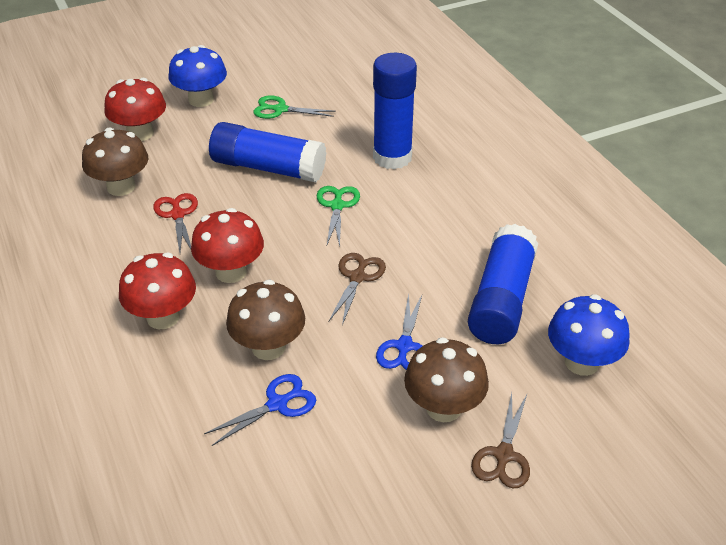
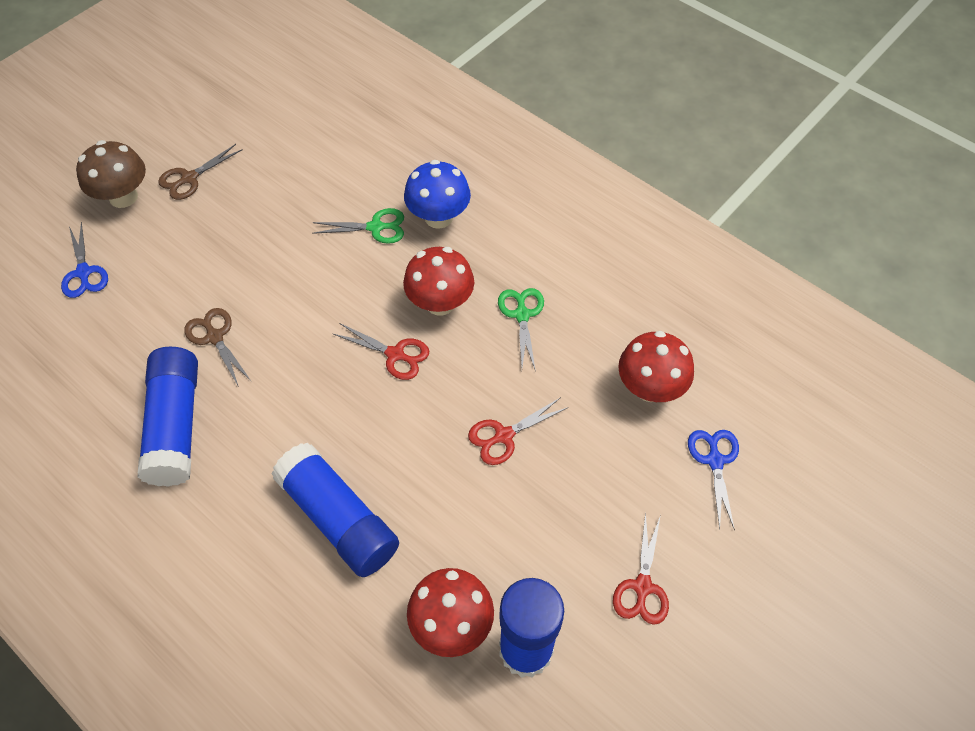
blue mushroom: 2 -> 1
brown mushroom: 3 -> 1
red scissors: 1 -> 3

